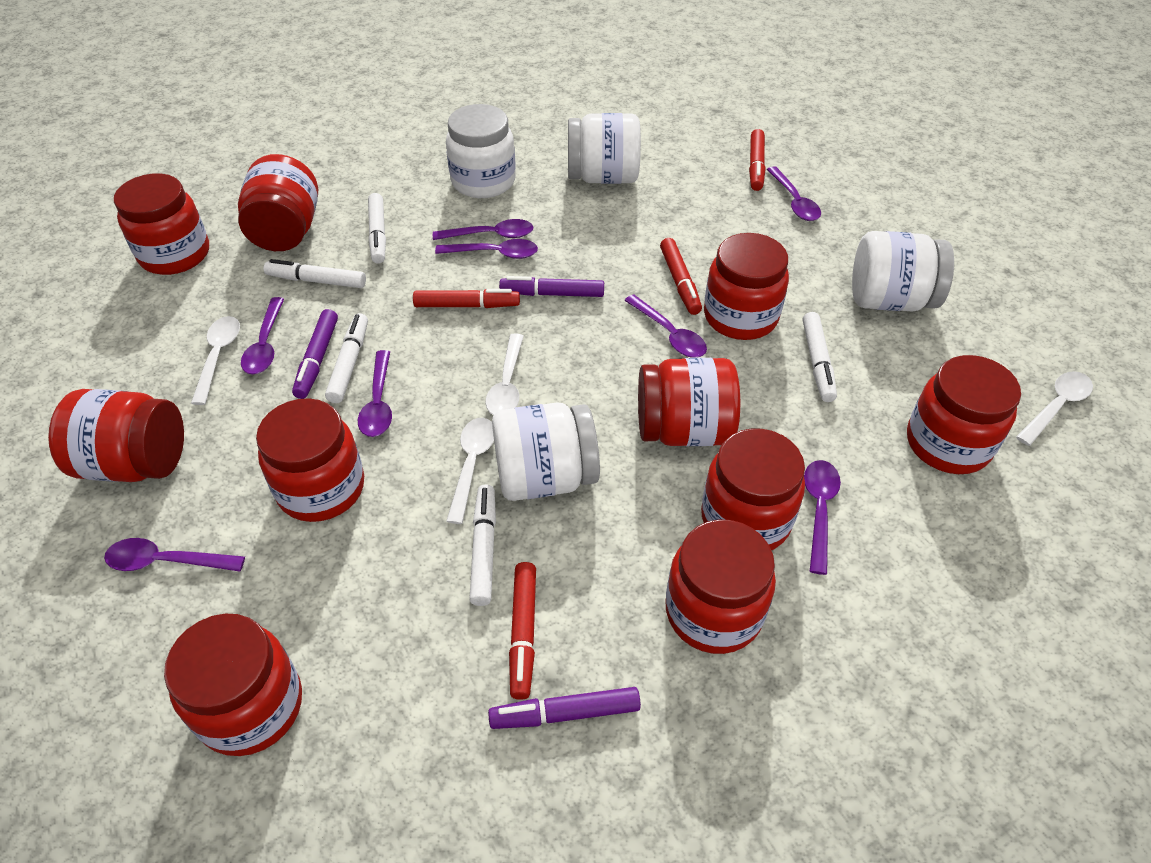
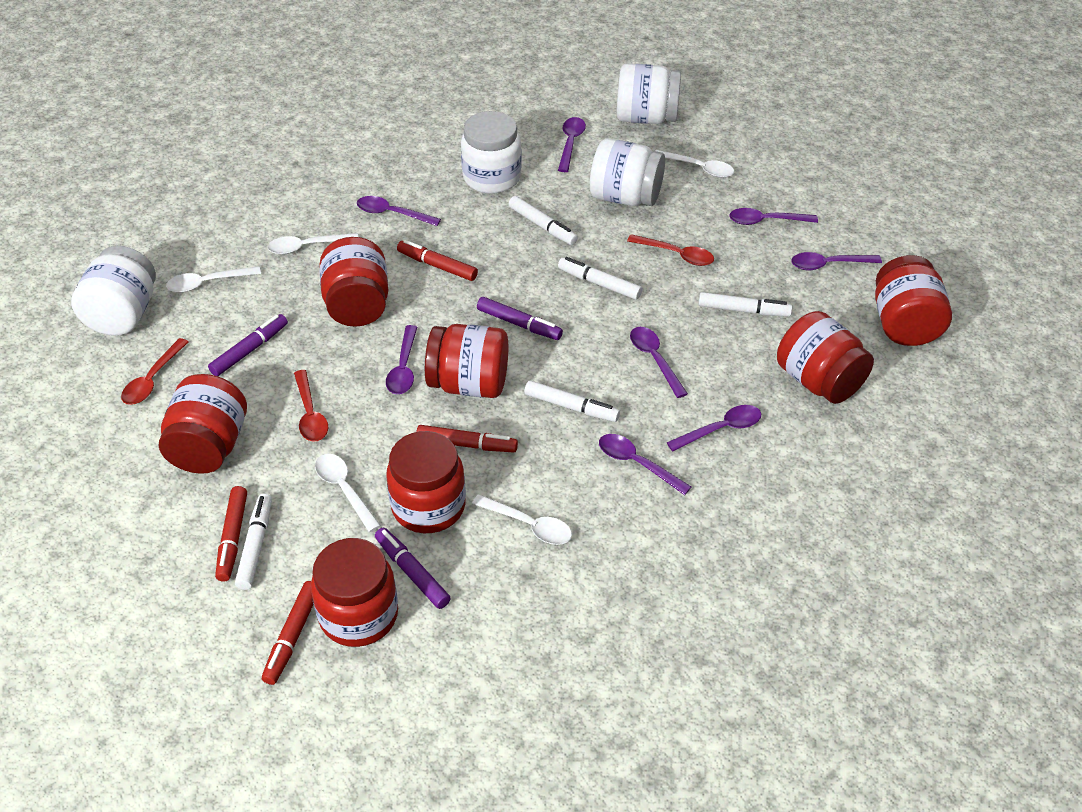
red jar: 10 -> 7
red spoon: 0 -> 3
white spoon: 4 -> 5

